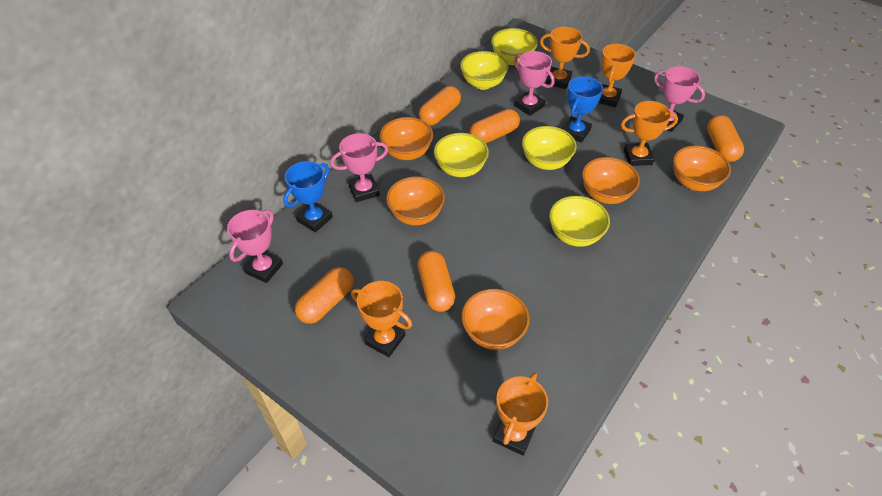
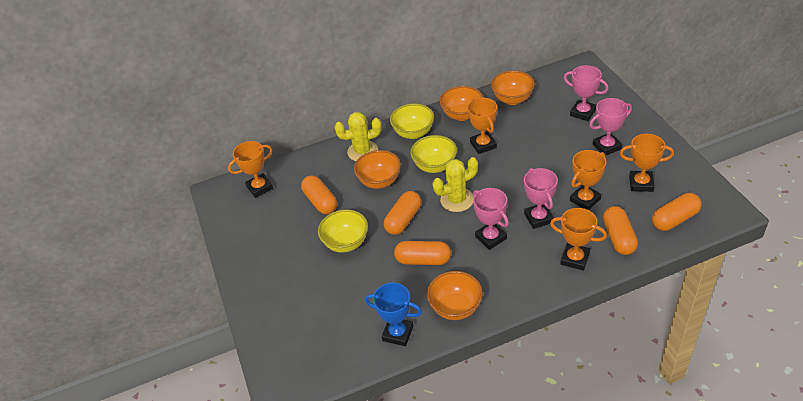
blue trophy: 2 -> 1
orange bowl: 5 -> 4
yellow bowl: 5 -> 3
yellow cactus: 0 -> 2

